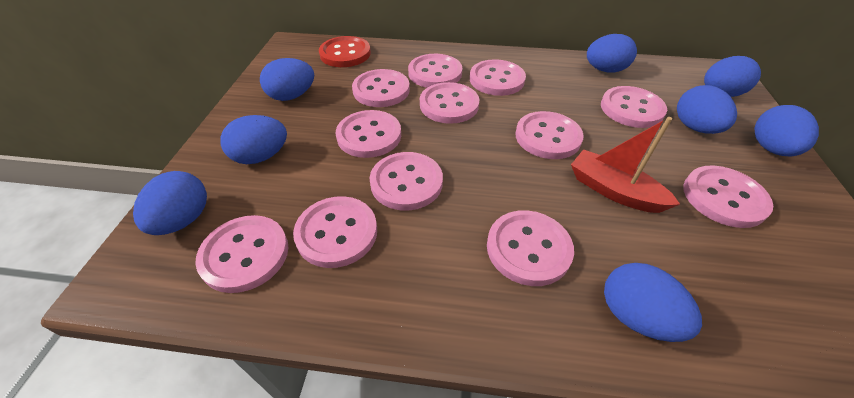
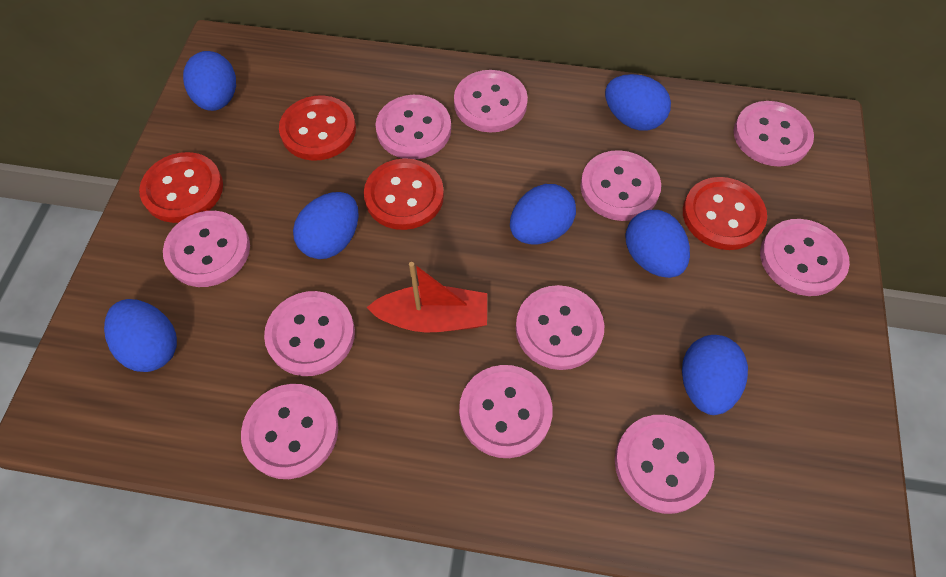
blue egg: 8 -> 7
pink button: 12 -> 11
red button: 1 -> 4

